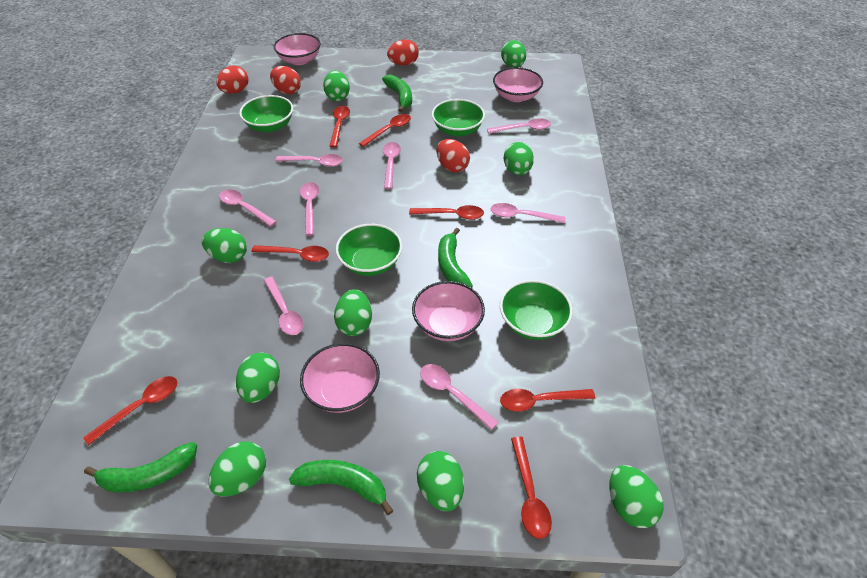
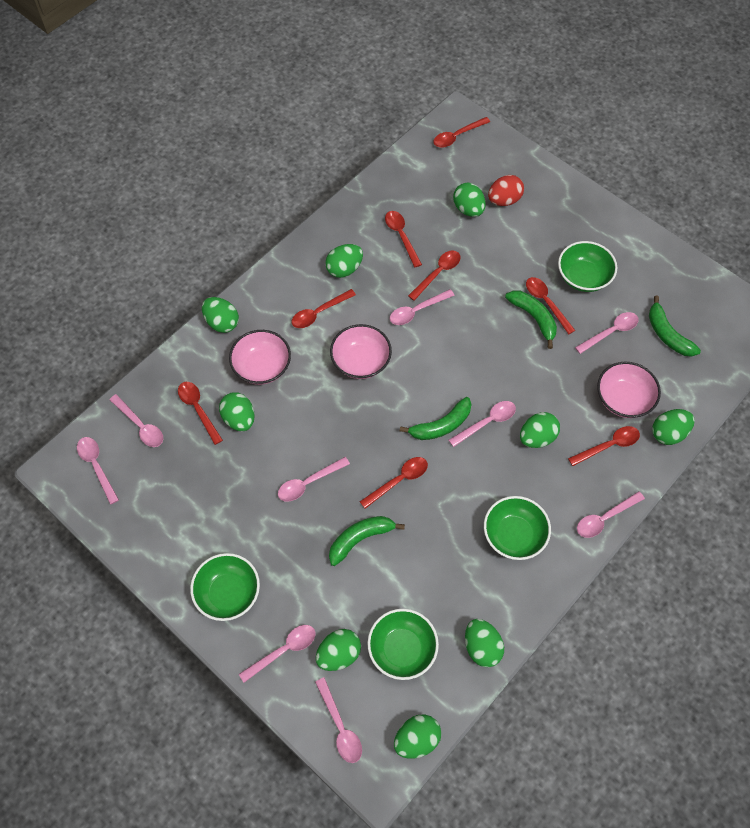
pink bowl: 4 -> 3
pink spoon: 8 -> 9
red egg: 4 -> 1
red spoon: 7 -> 8

